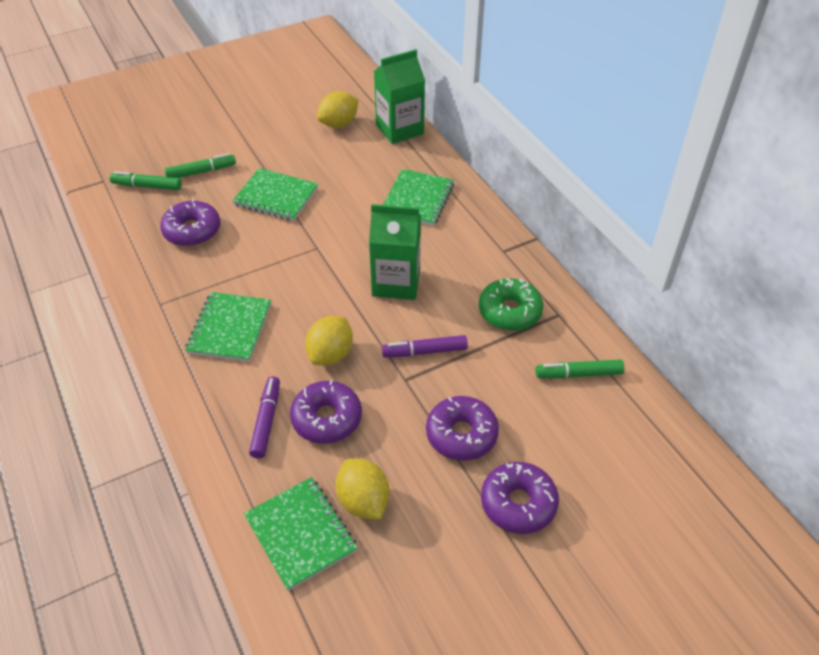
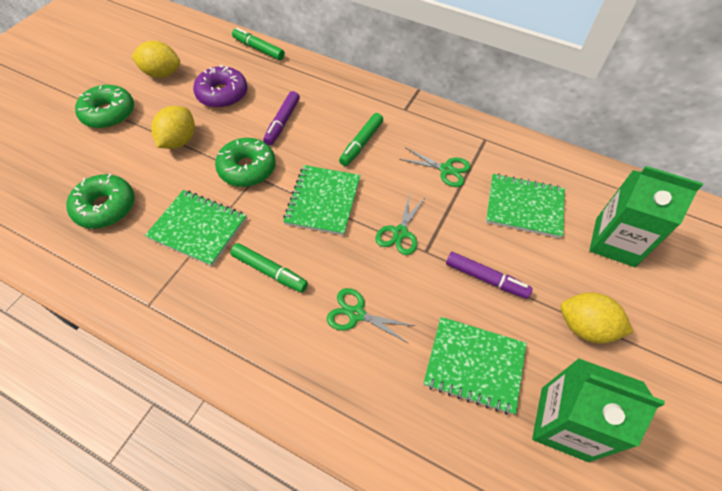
green donut: 1 -> 3
green scissors: 0 -> 3
purple donut: 4 -> 1

